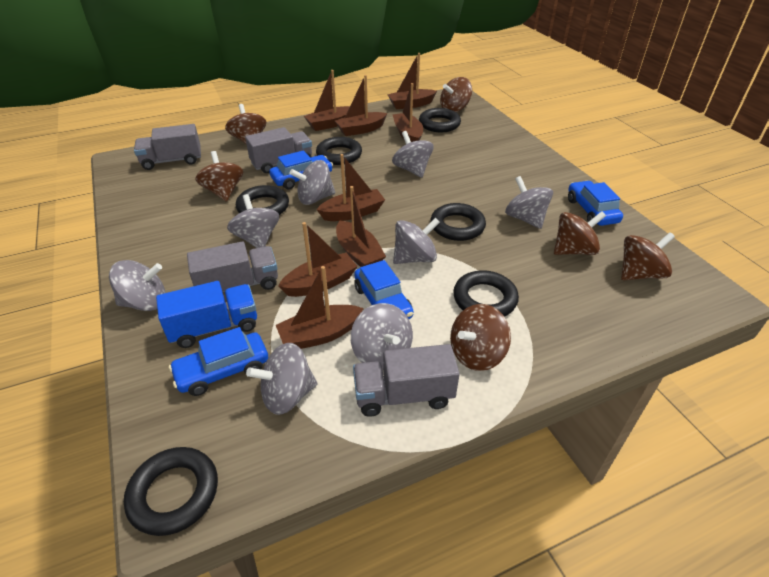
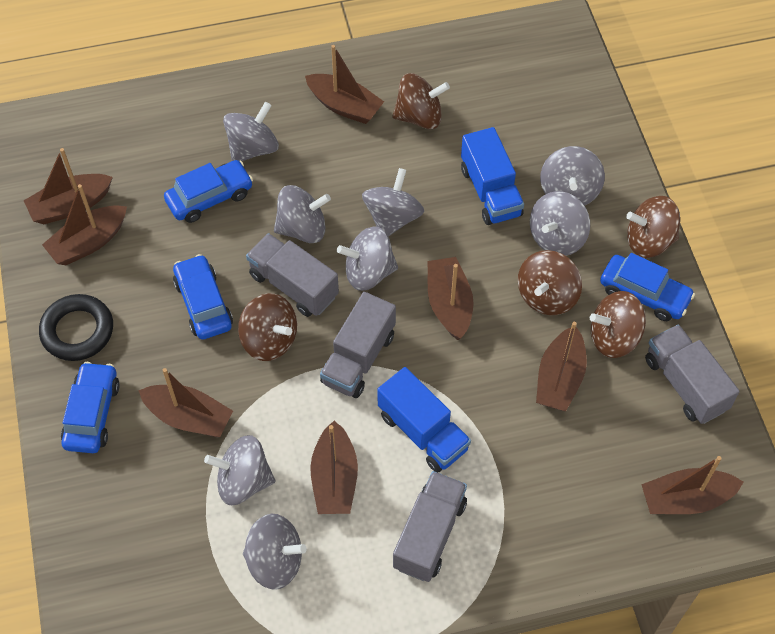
black ring: 6 -> 1
blue truck: 1 -> 2
brown spinning top: 6 -> 5

